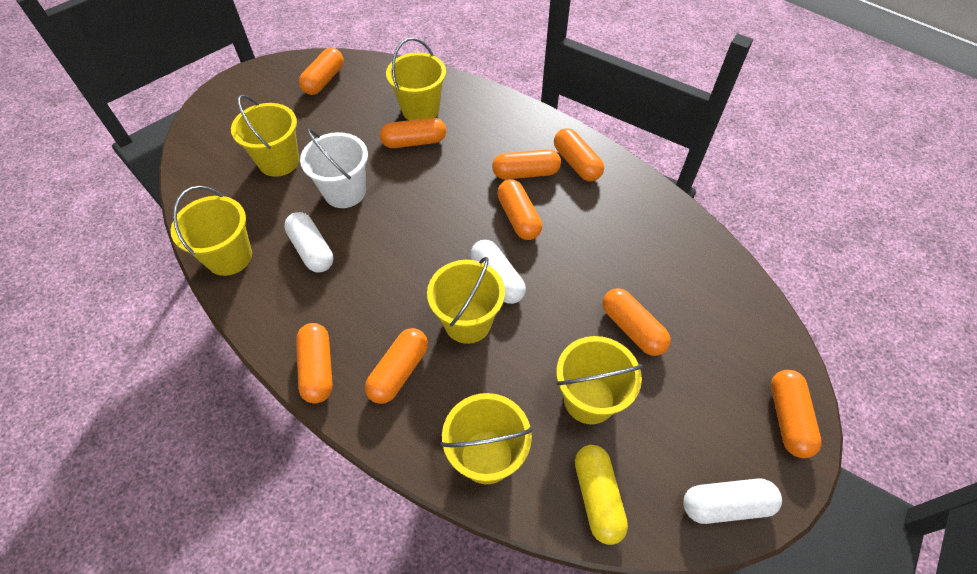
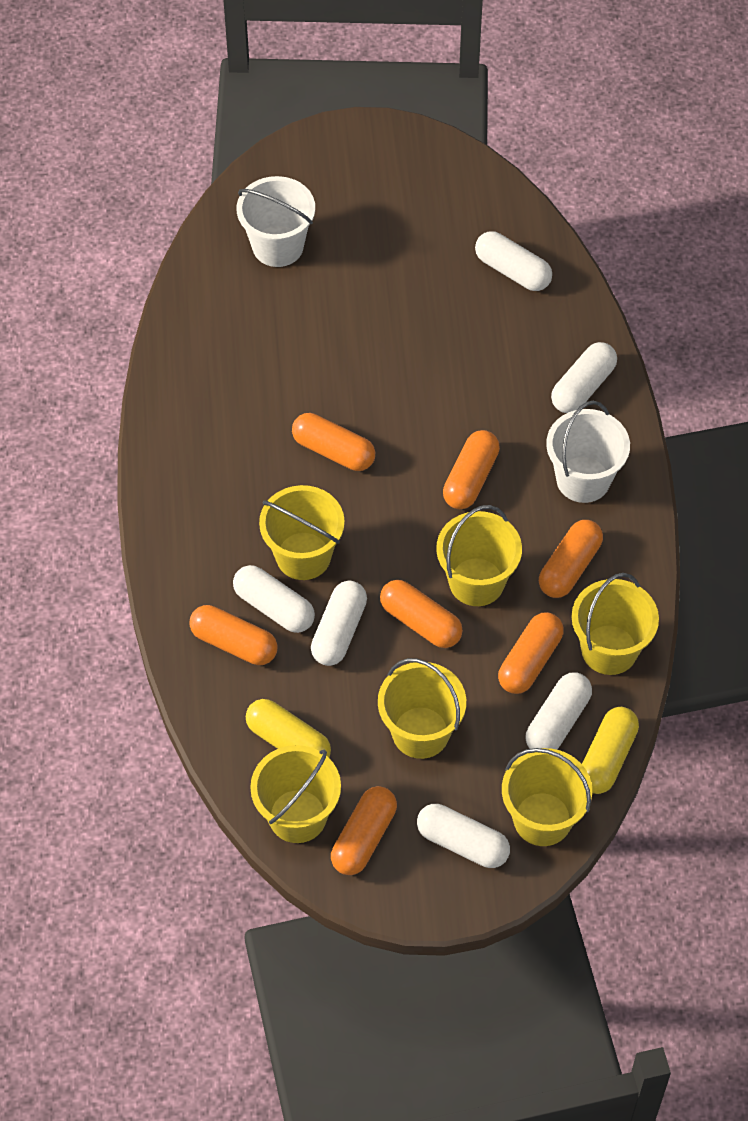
orange capsule: 9 -> 7
white bucket: 1 -> 2
white capsule: 3 -> 6
yellow capsule: 1 -> 2

